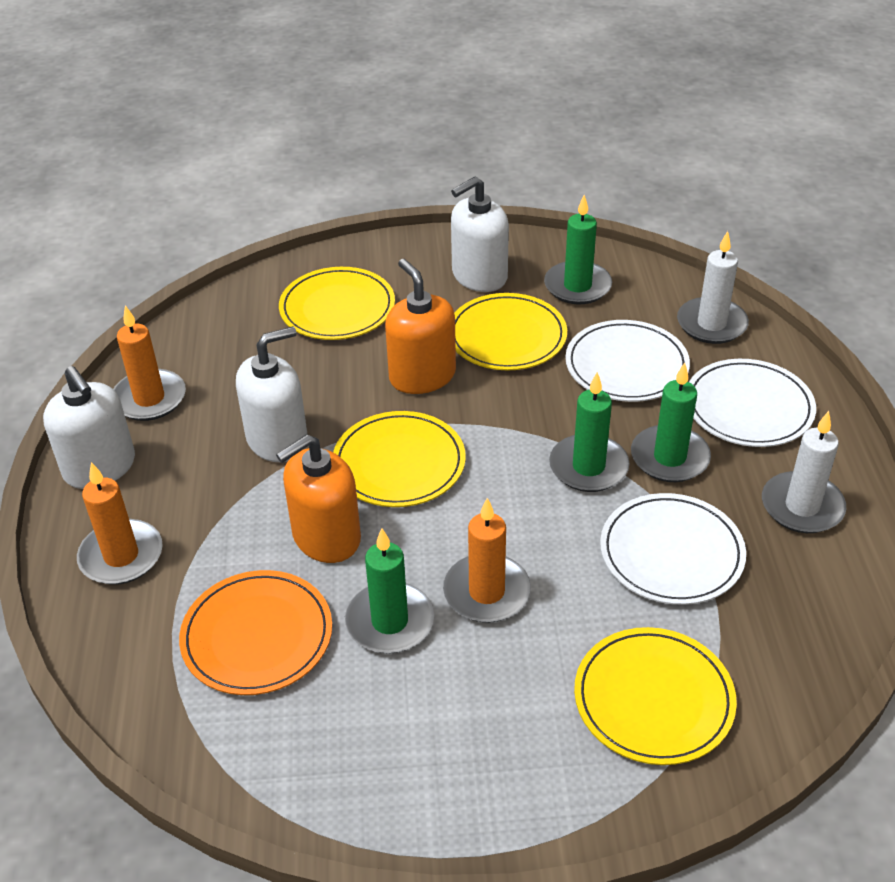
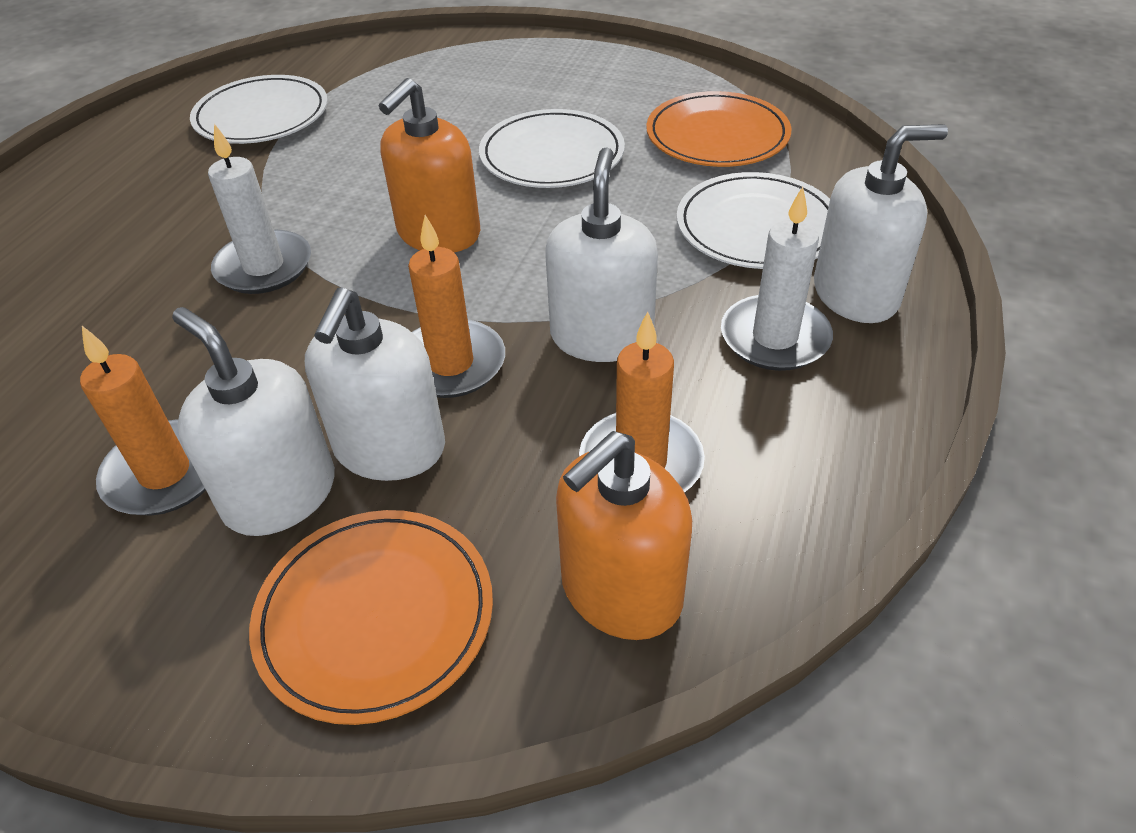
green candle: 4 -> 0
orange plate: 1 -> 2
white soap dispenser: 3 -> 4
yellow plate: 4 -> 0

